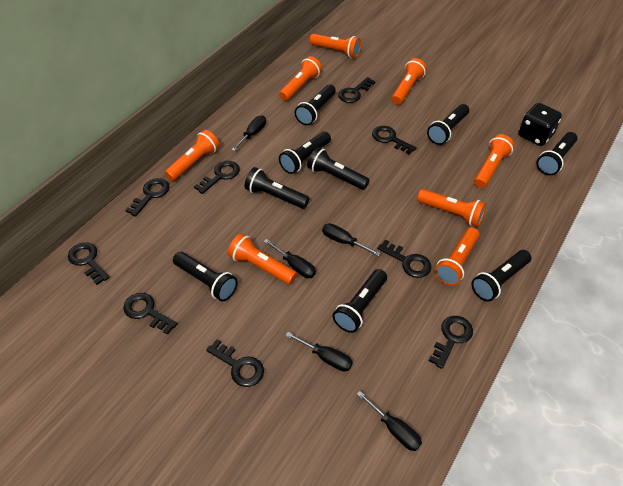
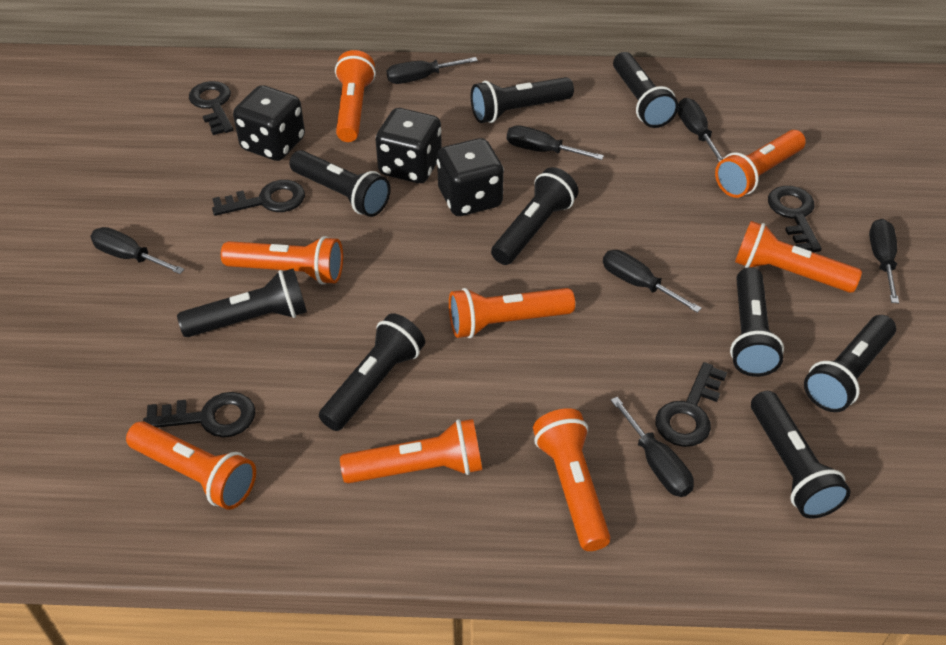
black dice: 1 -> 3
black key: 9 -> 5
black screwdriver: 5 -> 7

